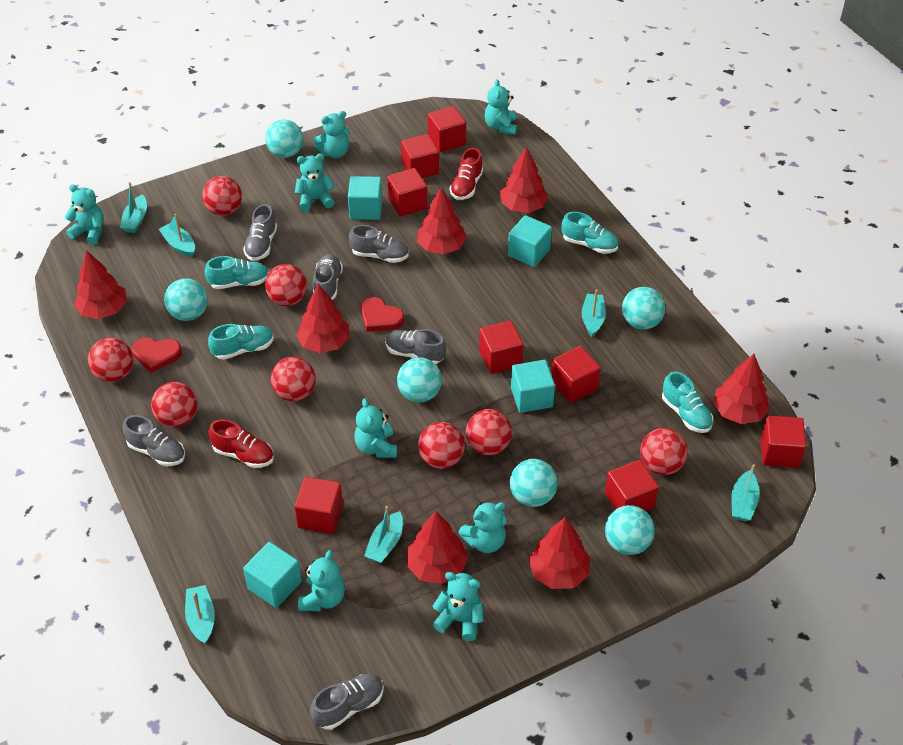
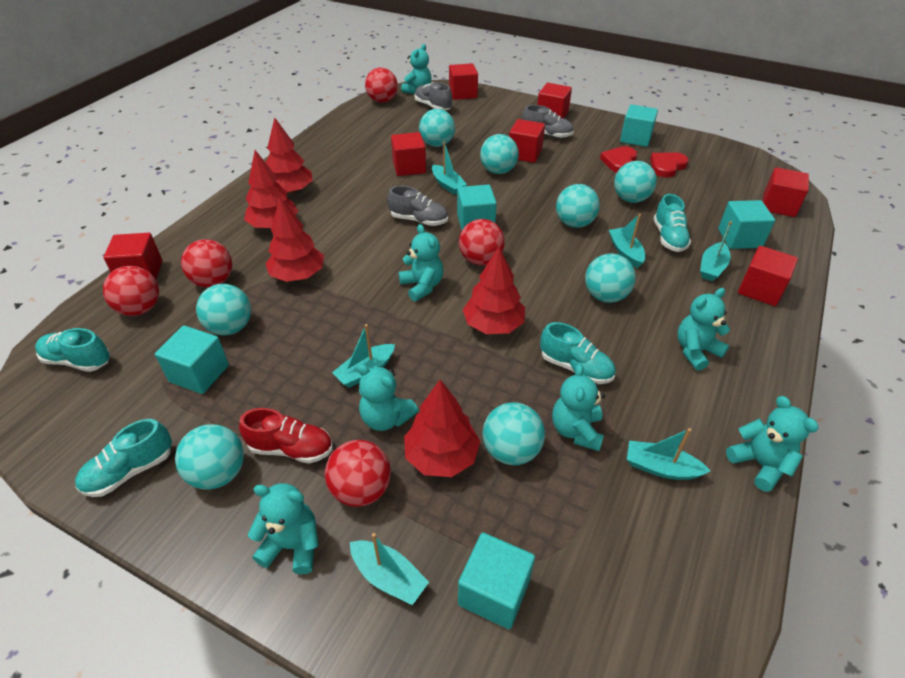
grey shoe: 6 -> 3
red ball: 8 -> 5
red cube: 8 -> 7
red shoe: 2 -> 1
red tree: 7 -> 5
turquoise ball: 6 -> 8
turquoise cube: 4 -> 5
turquoise teddy bear: 8 -> 7

